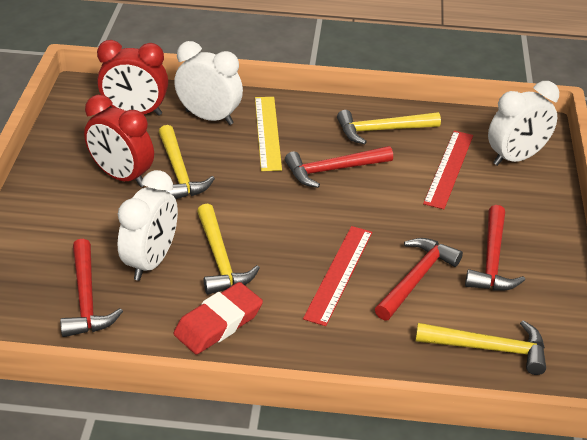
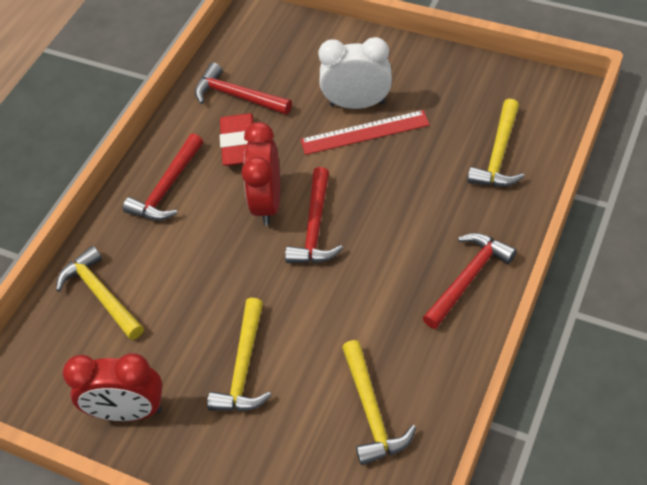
red ruler: 2 -> 1
white clock: 3 -> 1
yellow ruler: 1 -> 0

